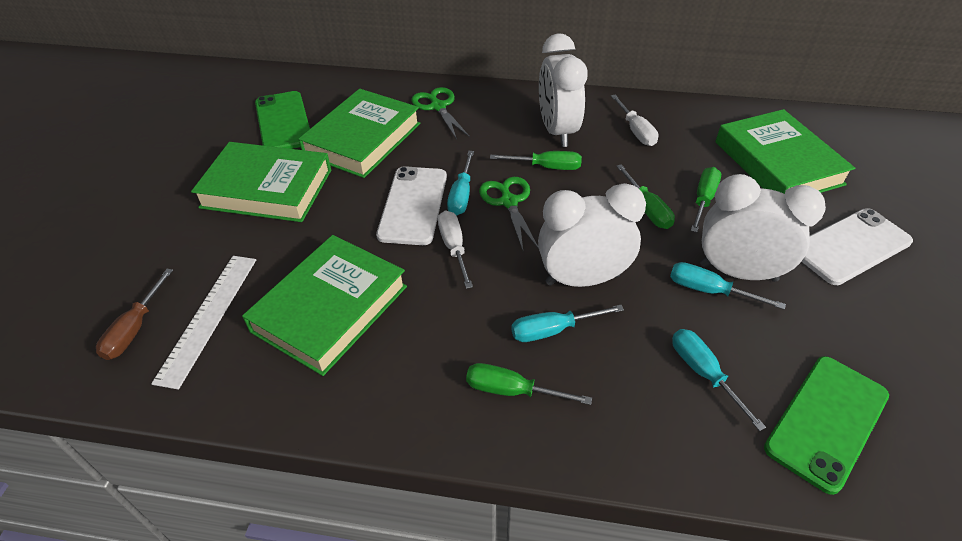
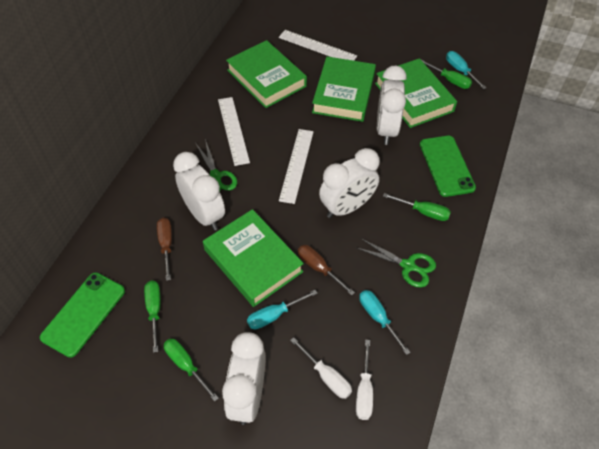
brown screwdriver: 1 -> 2
turquoise screwdriver: 4 -> 3
white clock: 3 -> 4
white phone: 2 -> 0
white ruler: 1 -> 3

